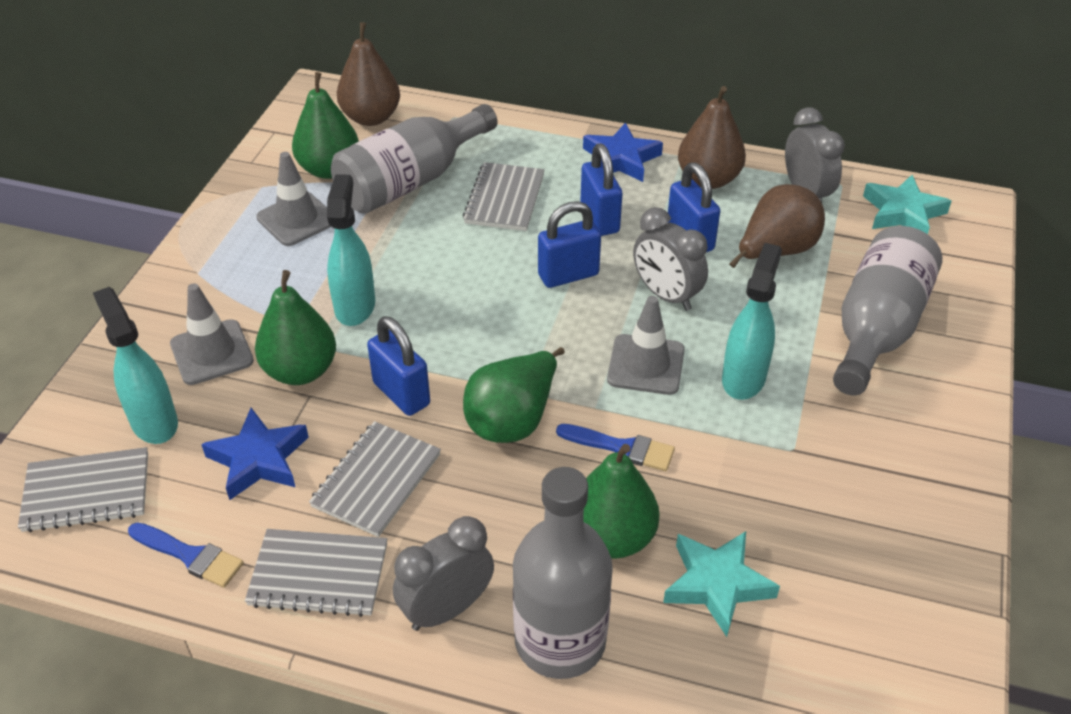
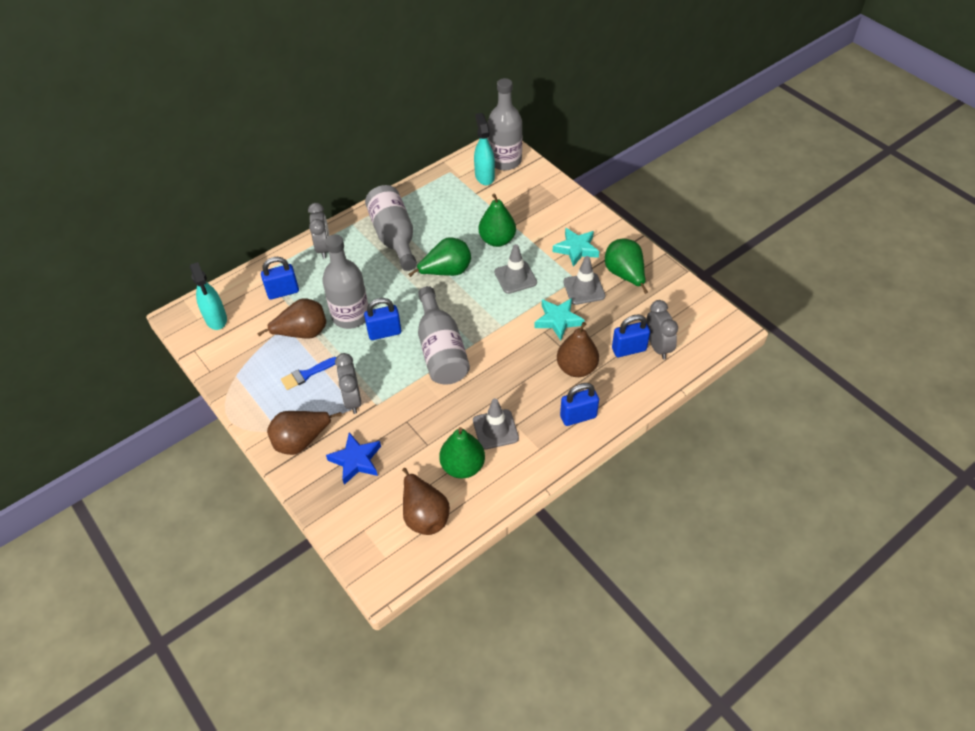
blue brush: 2 -> 1
blue star: 2 -> 1
brown pear: 3 -> 4
grey bottle: 3 -> 4
grey notebook: 4 -> 0
turquoise spray bottle: 3 -> 2

